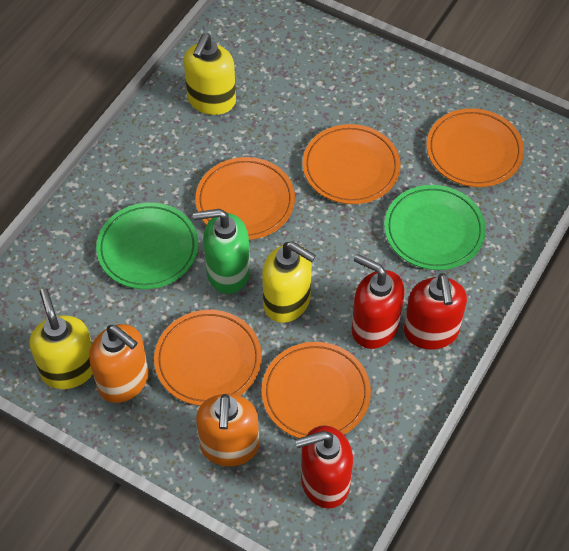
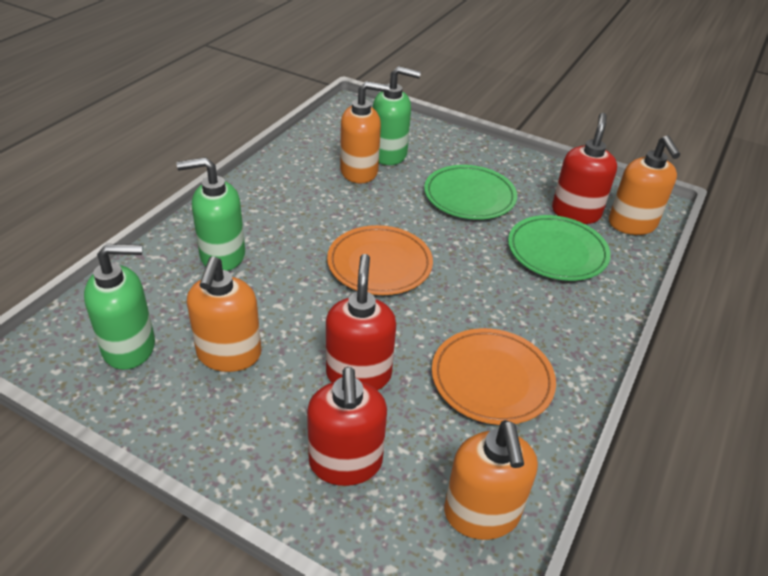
green soap dispenser: 1 -> 3
orange plate: 5 -> 2
orange soap dispenser: 2 -> 4
yellow soap dispenser: 3 -> 0

